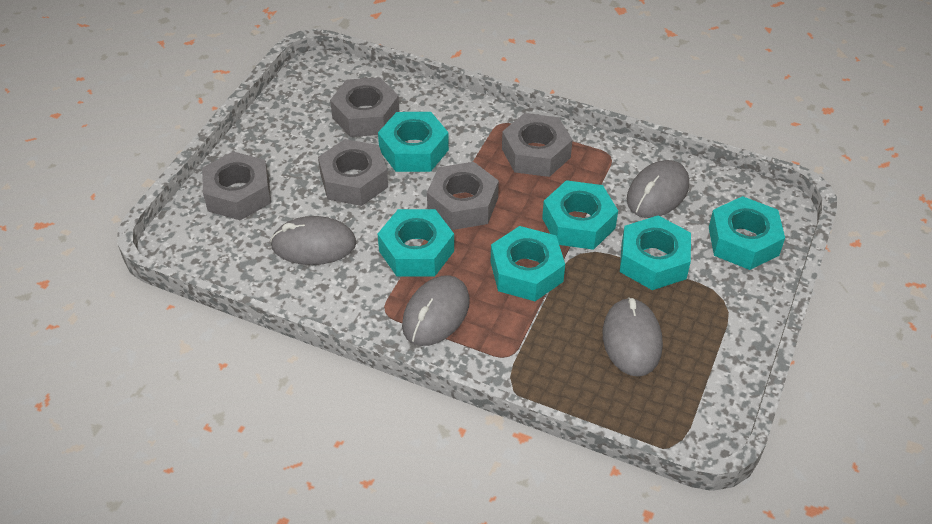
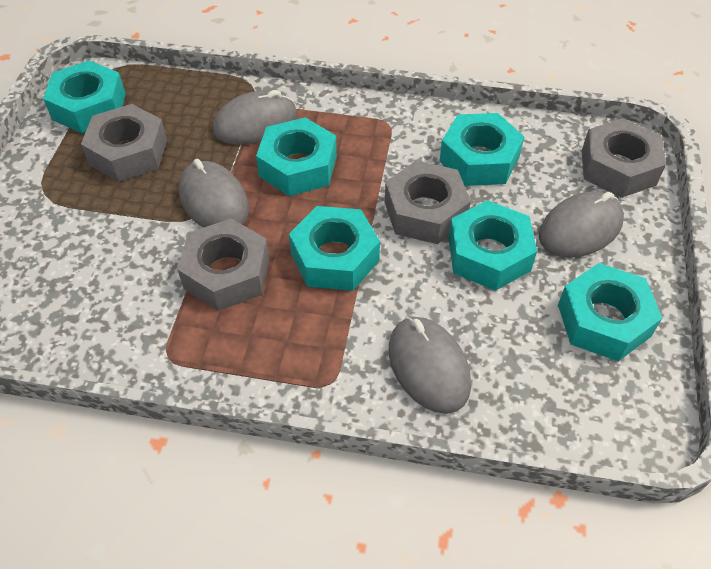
grey nut: 5 -> 4

